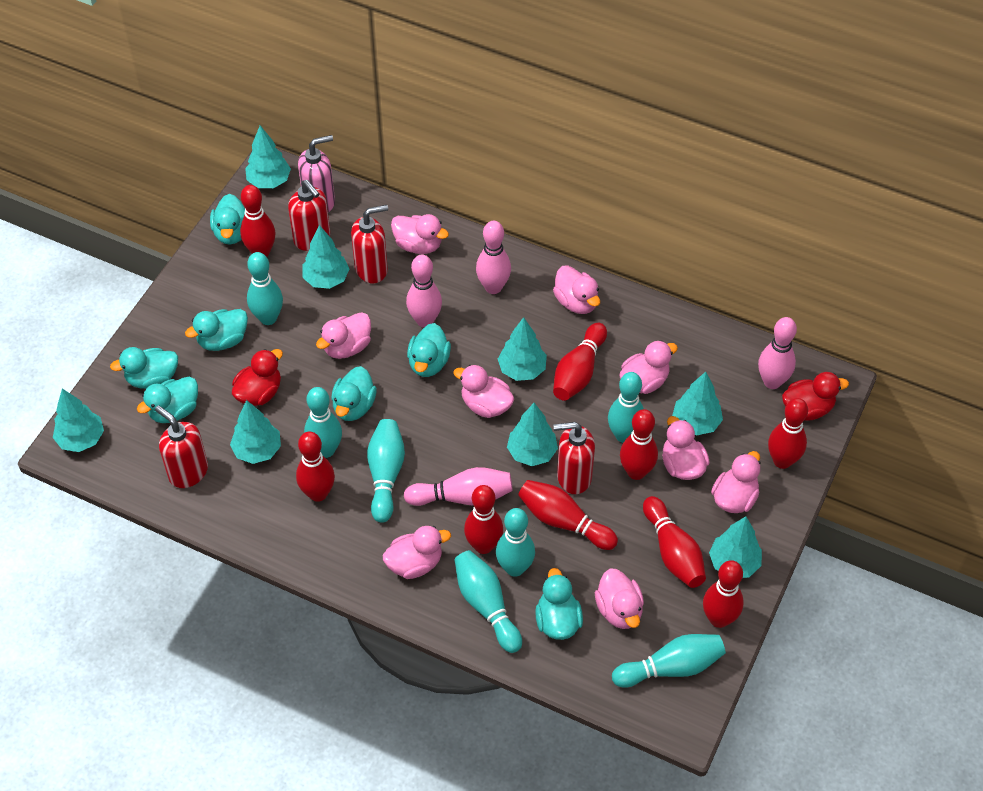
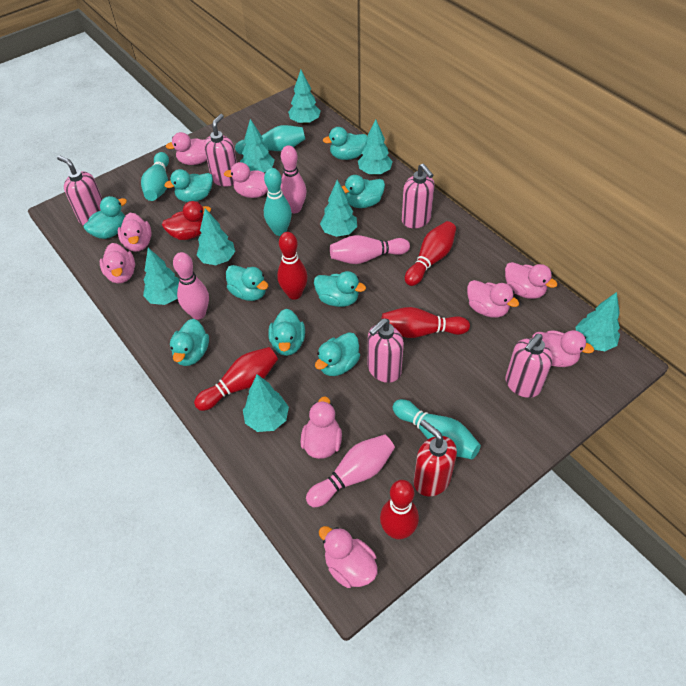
pink soap dispenser: 1 -> 5
red bowling pin: 9 -> 5
red duck: 2 -> 1
red soap dispenser: 4 -> 1
turquoise bowling pin: 7 -> 4
turquoise duck: 7 -> 9

